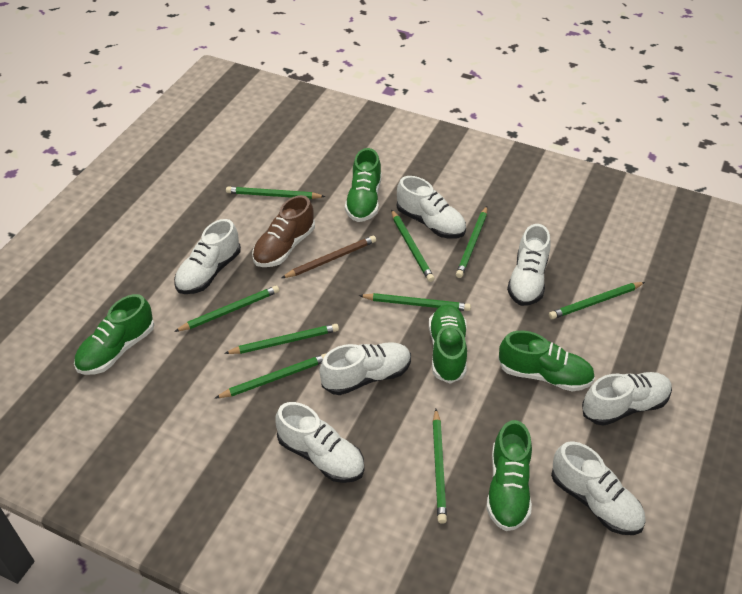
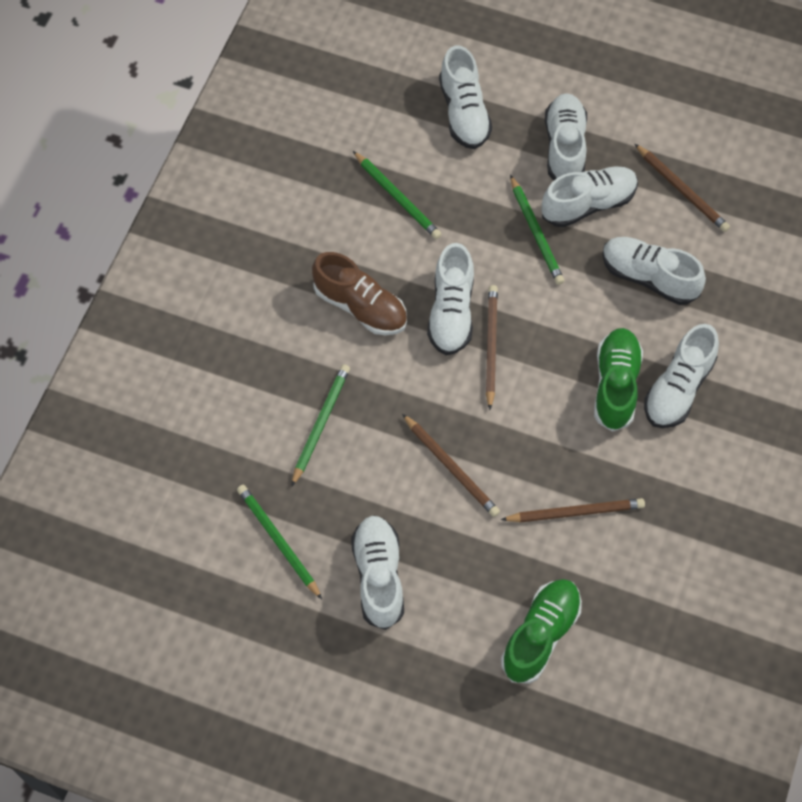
brown pencil: 1 -> 4
green pencil: 9 -> 4
green shoe: 5 -> 2

